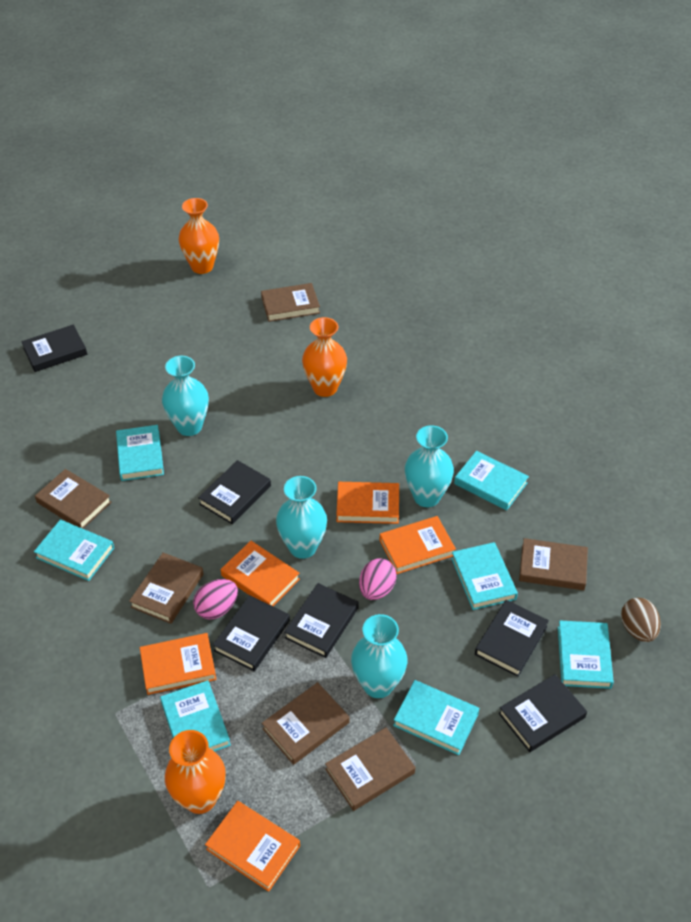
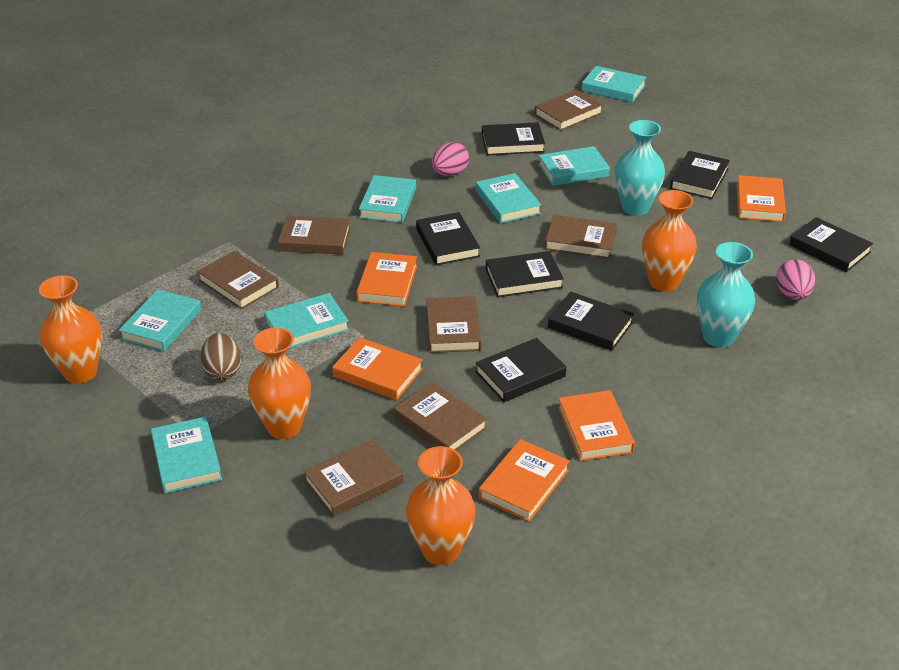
black book: 6 -> 7
brown book: 6 -> 7
orange vase: 3 -> 4
turquoise vase: 4 -> 2

